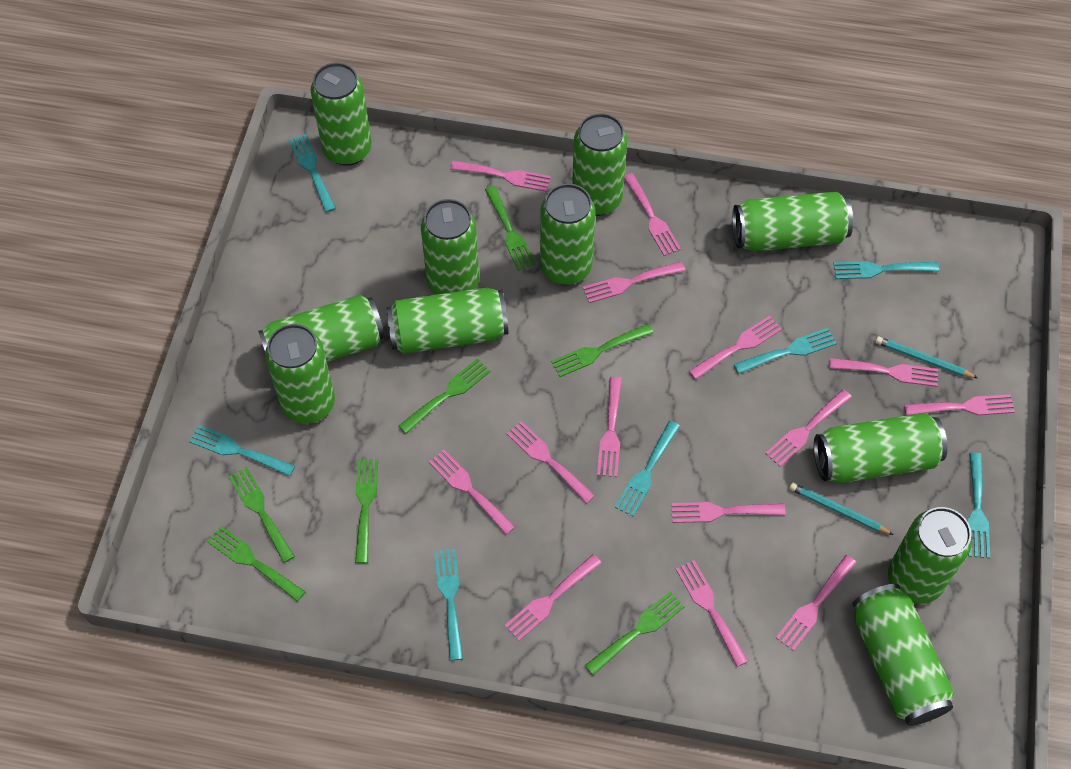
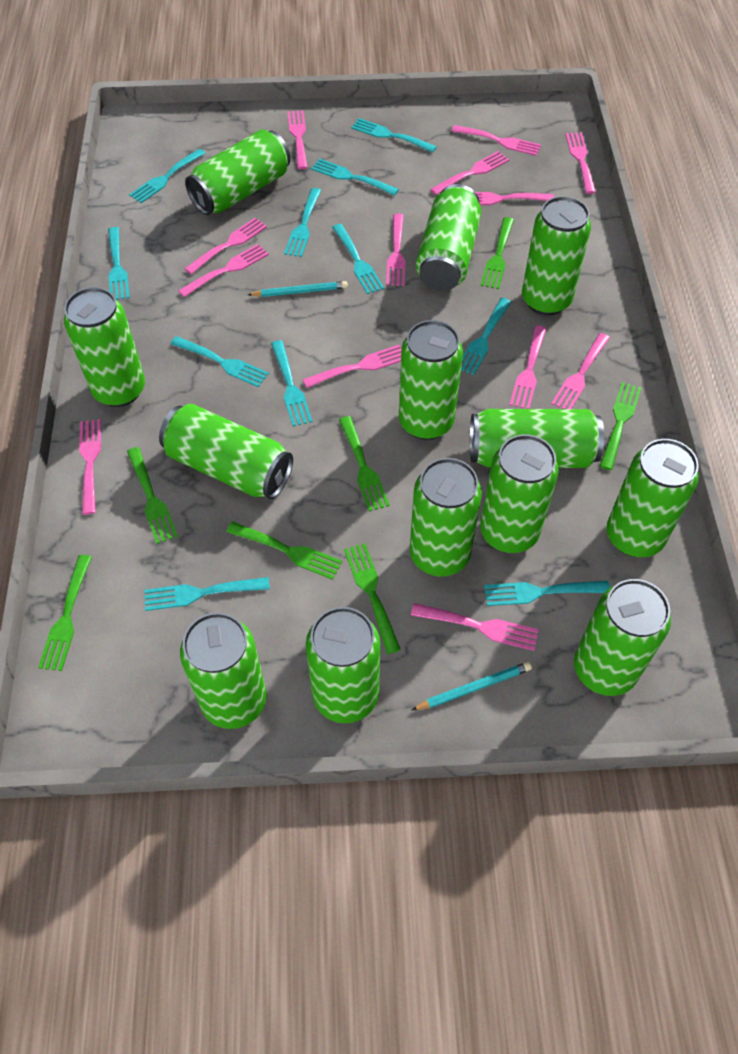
green can: 11 -> 13
pink fork: 14 -> 13
turquoise fork: 7 -> 11

